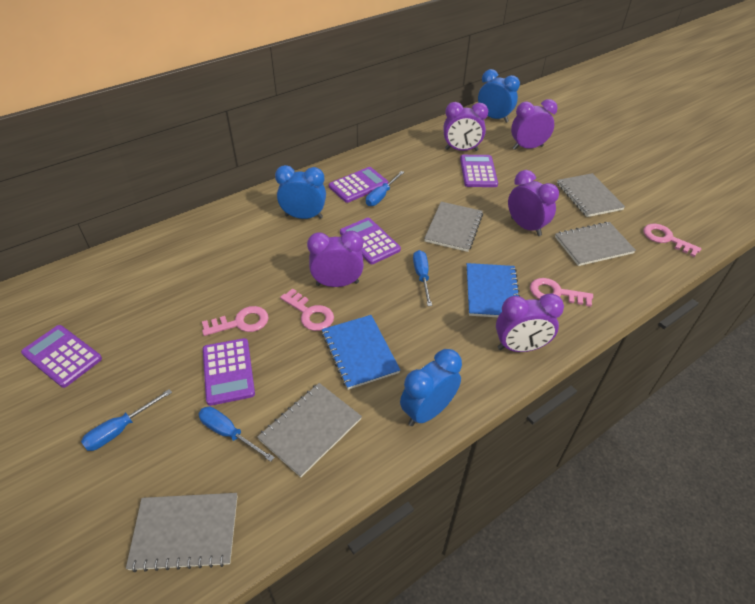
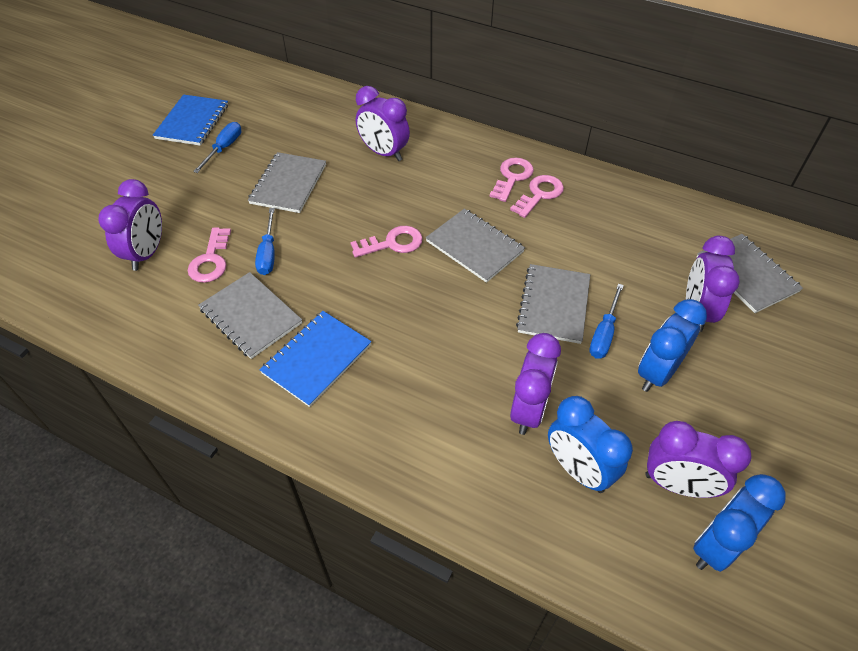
blue screwdriver: 4 -> 3
purple calculator: 5 -> 0

